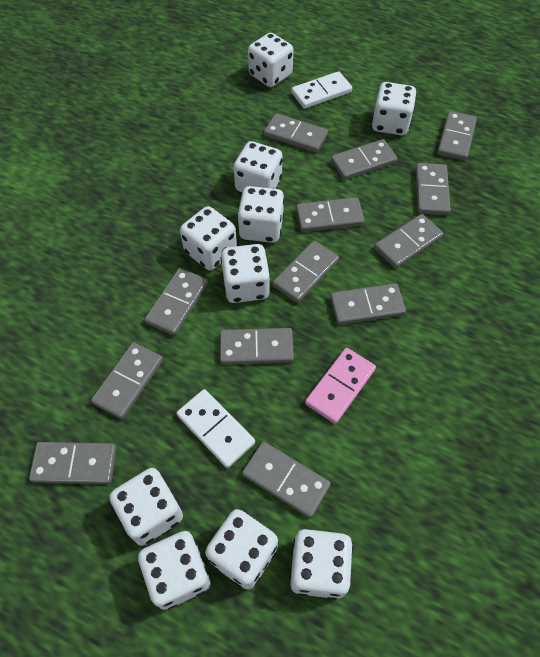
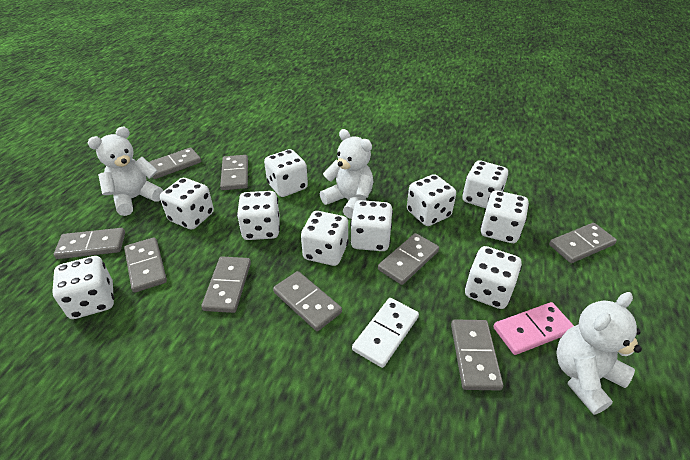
grey domino: 13 -> 9
white domino: 2 -> 1
white teddy bear: 0 -> 3

